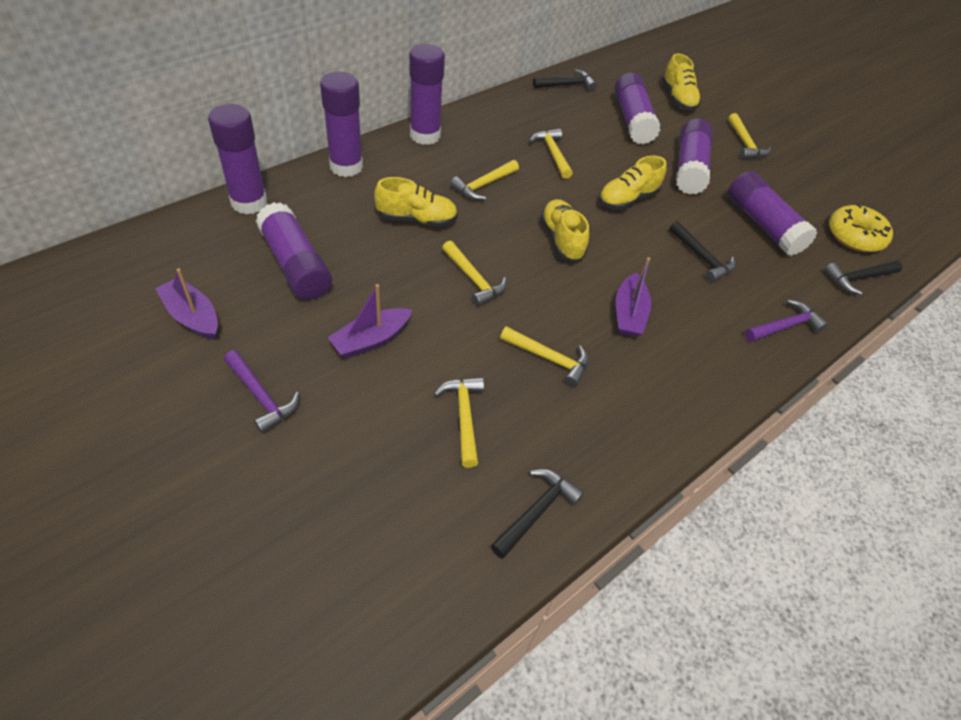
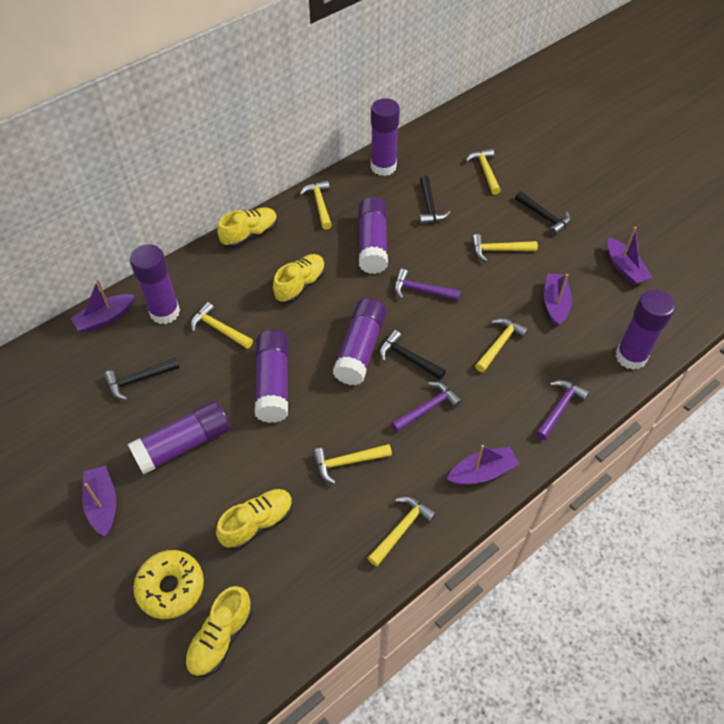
purple boat: 3 -> 5
purple hammer: 2 -> 3
yellow hammer: 6 -> 7

